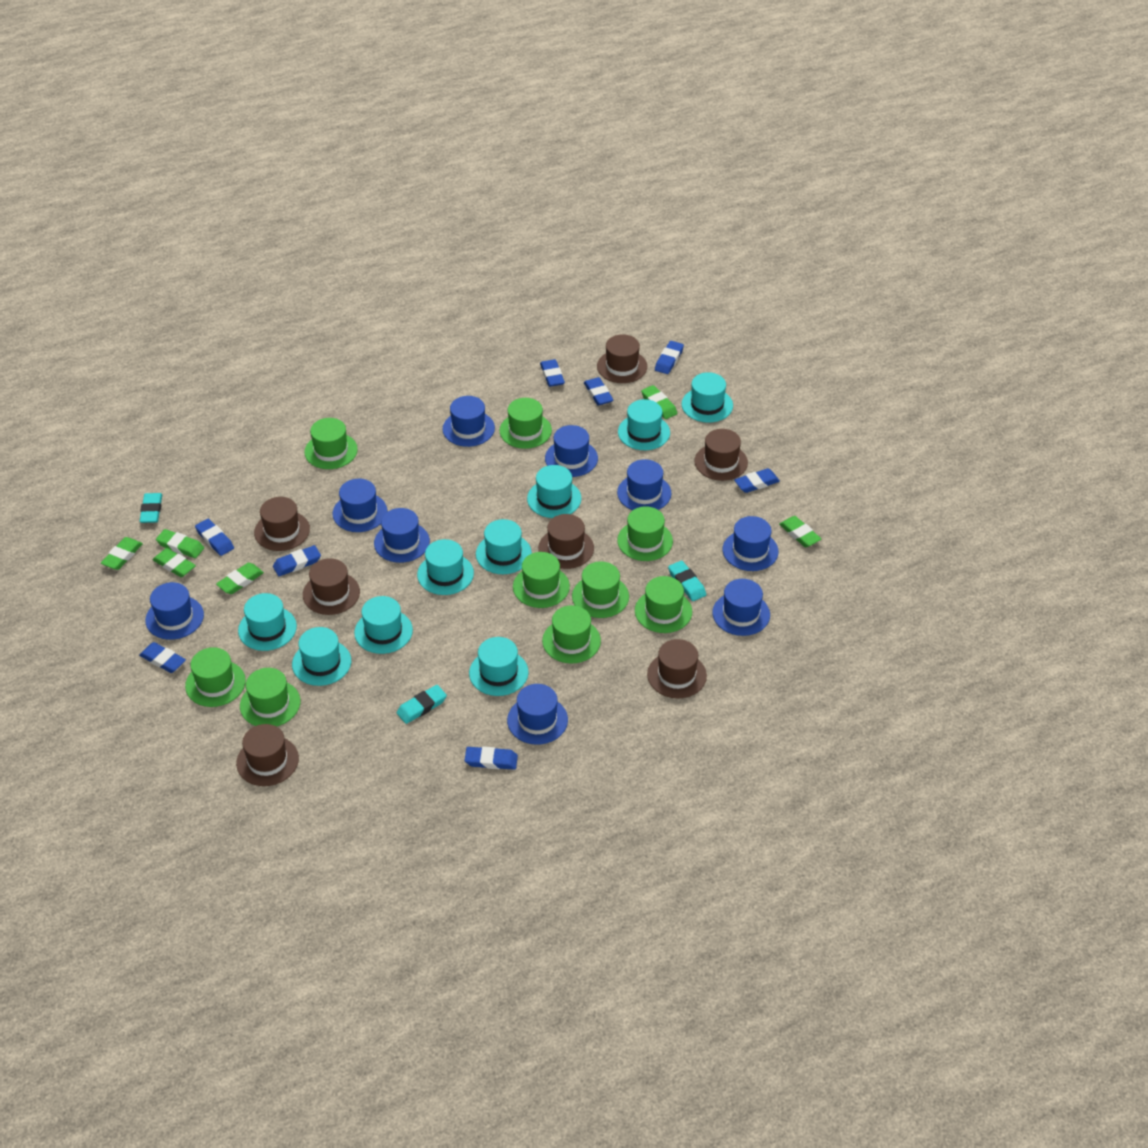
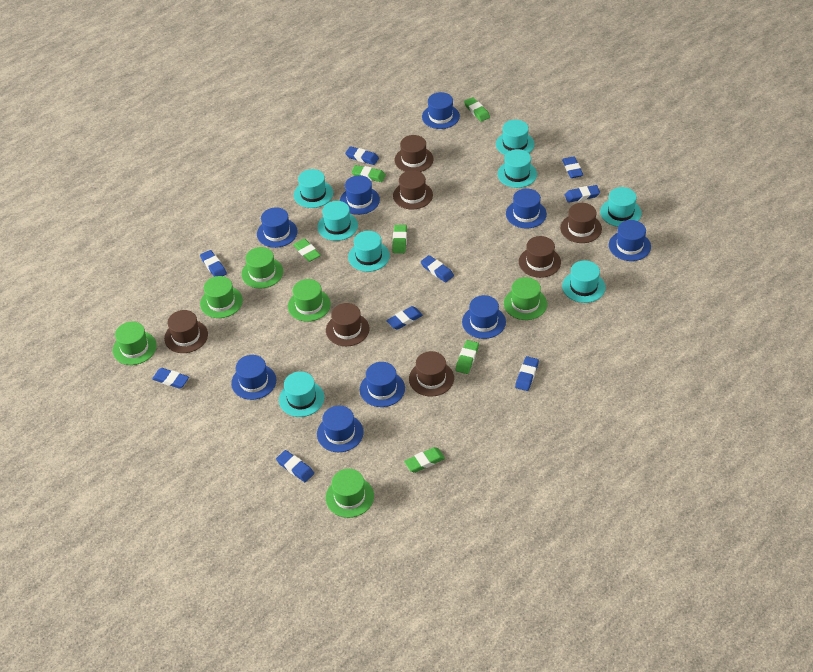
blue eraser: 8 -> 9
green hat: 9 -> 6
turquoise eraser: 3 -> 0
turquoise hat: 9 -> 8

